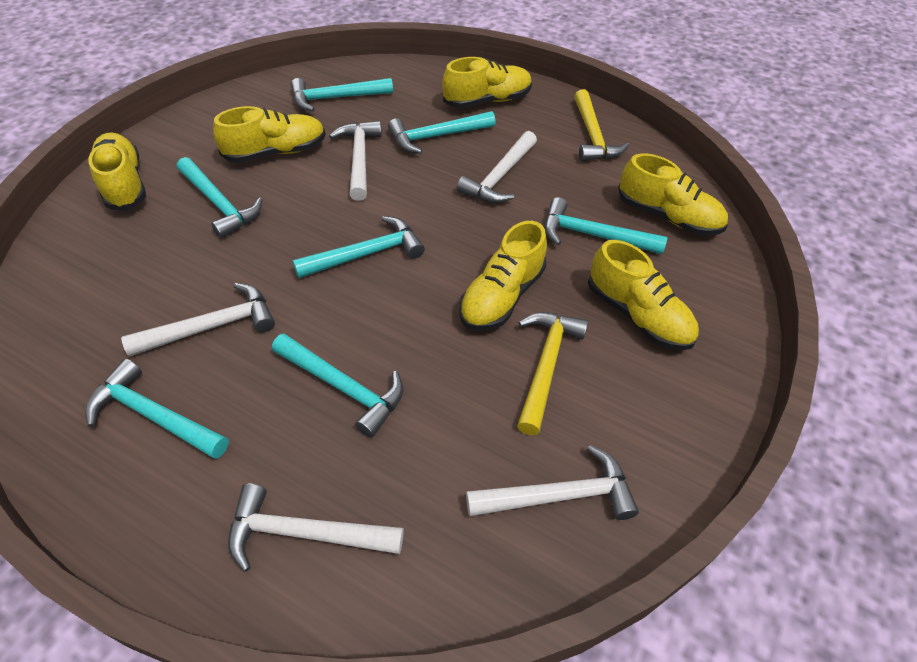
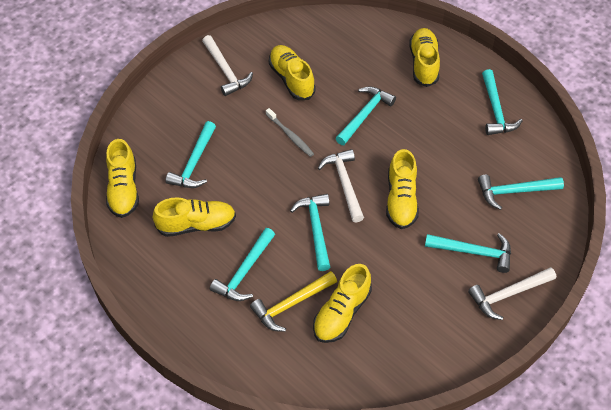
grey toothbrush: 0 -> 1
white hammer: 5 -> 3
yellow hammer: 2 -> 1

